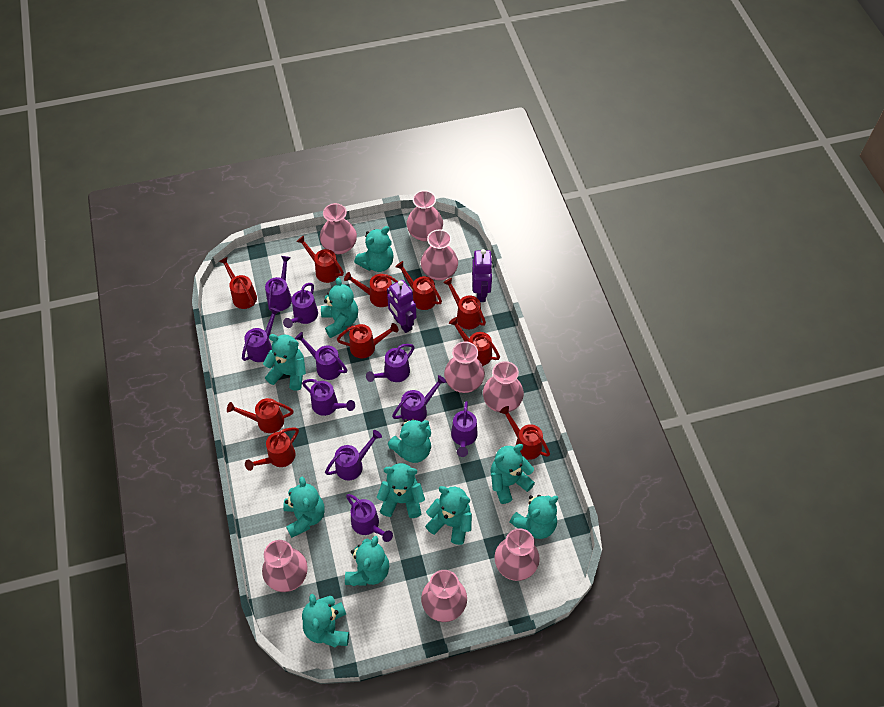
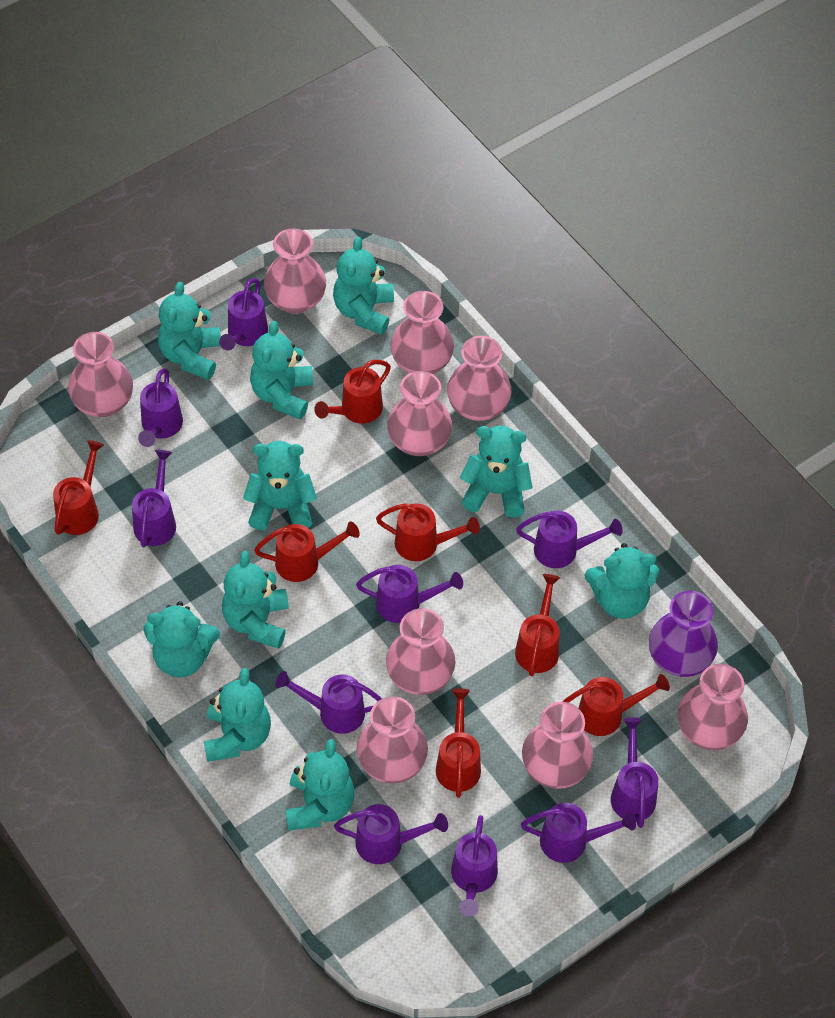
pink vase: 8 -> 9
purple robot: 2 -> 0
purple vase: 0 -> 1
red watering can: 10 -> 7
turquoise teddy bear: 11 -> 10

